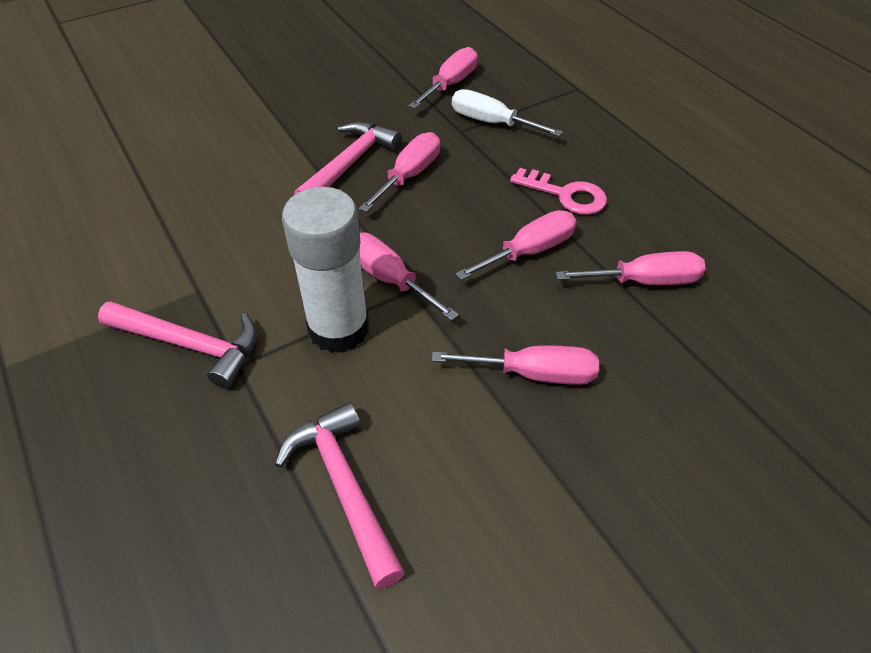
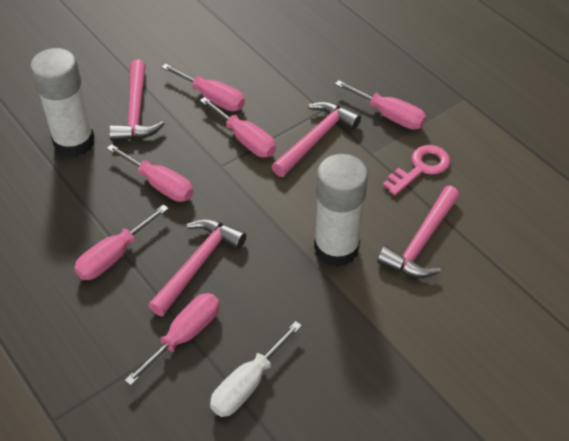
pink hammer: 3 -> 4
white glue stick: 1 -> 2

